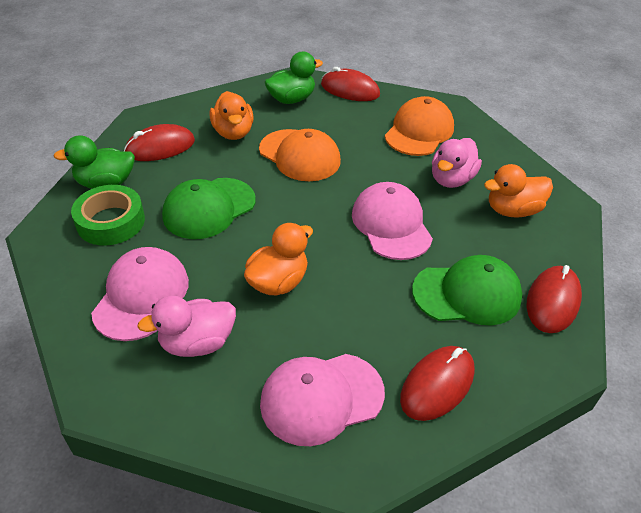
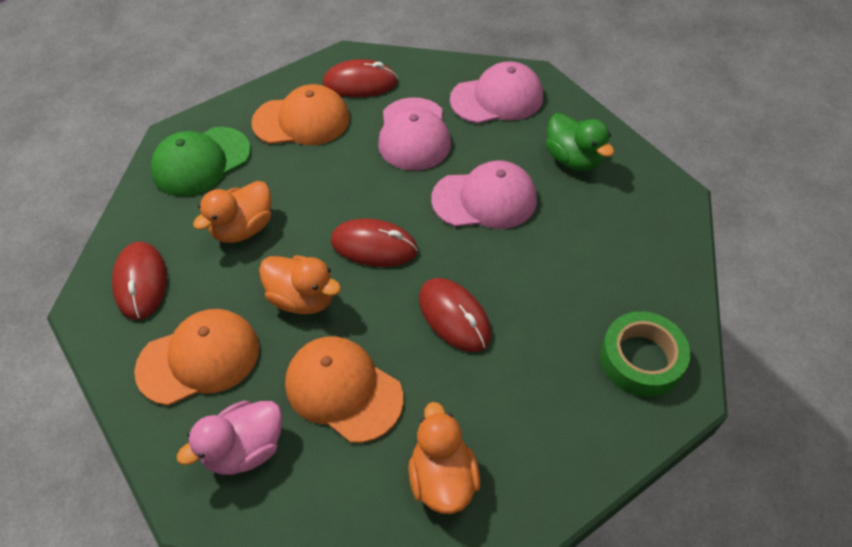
green cap: 2 -> 1
green duck: 2 -> 1
orange cap: 2 -> 3
pink duck: 2 -> 1

